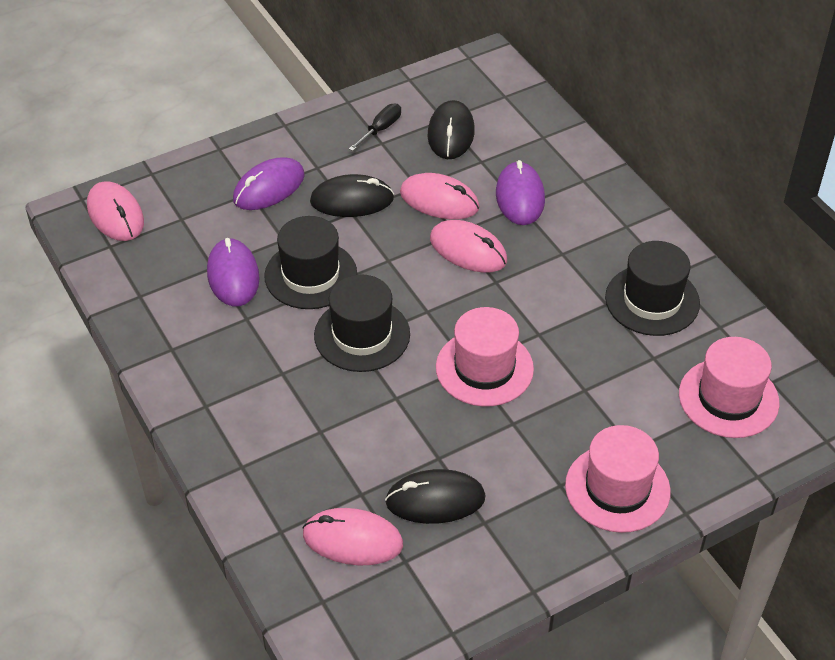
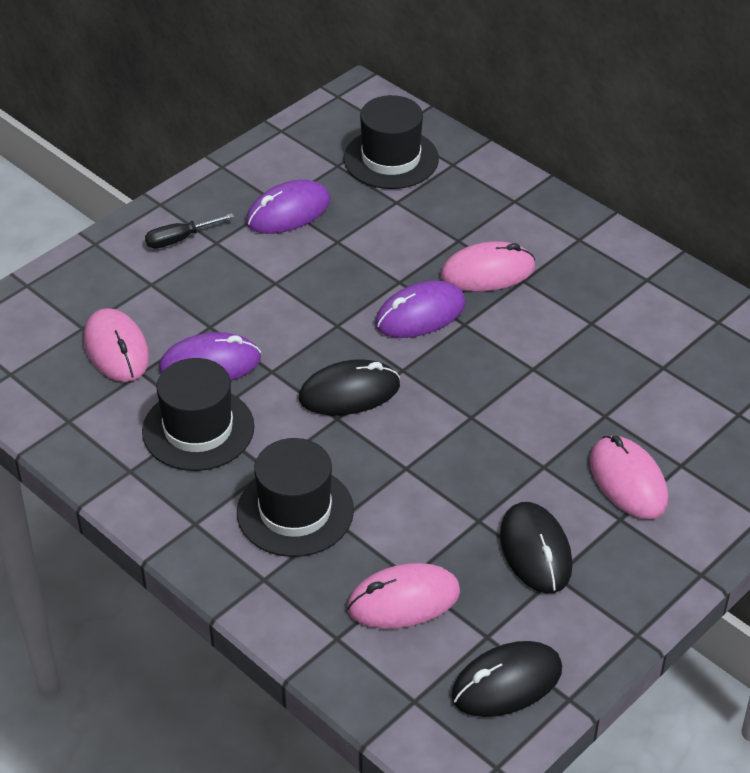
pink hat: 3 -> 0

